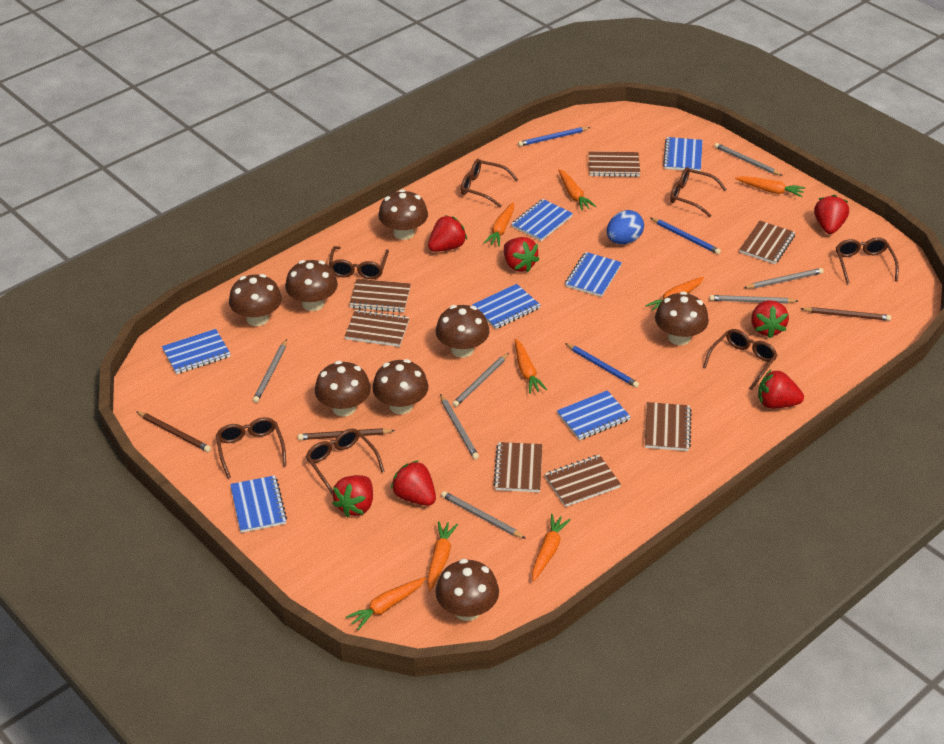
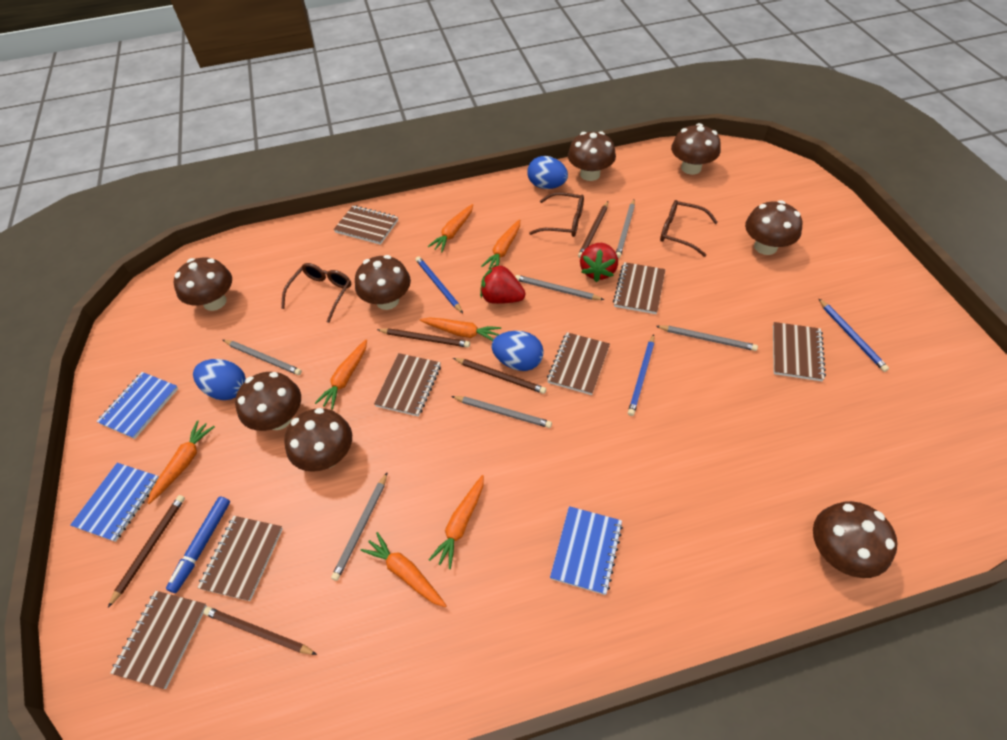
blue egg: 1 -> 3
blue marker: 0 -> 1
blue notebook: 7 -> 3
brown glasses: 7 -> 3
brown pencil: 3 -> 5
grey pencil: 7 -> 6
orange carrot: 8 -> 7
red strawberry: 7 -> 2

